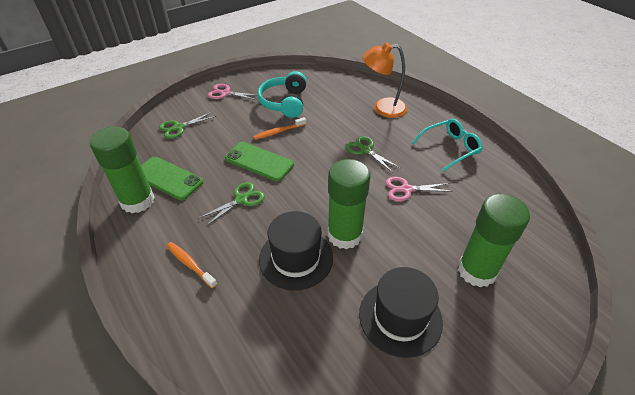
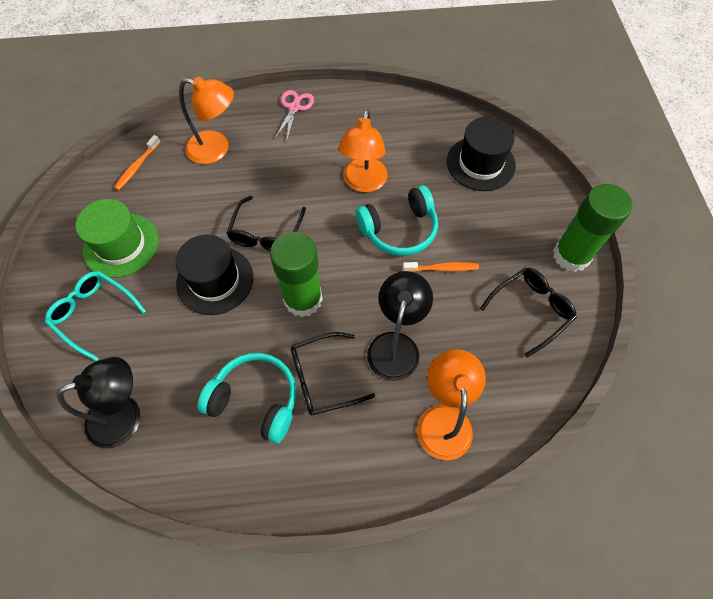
black glasses: 0 -> 3
black lamp: 0 -> 2
green glue stick: 3 -> 2
green hat: 0 -> 1
green phone: 2 -> 0
green scissors: 3 -> 0
orange lamp: 1 -> 3
pink scissors: 2 -> 1
turquoise headphones: 1 -> 2

